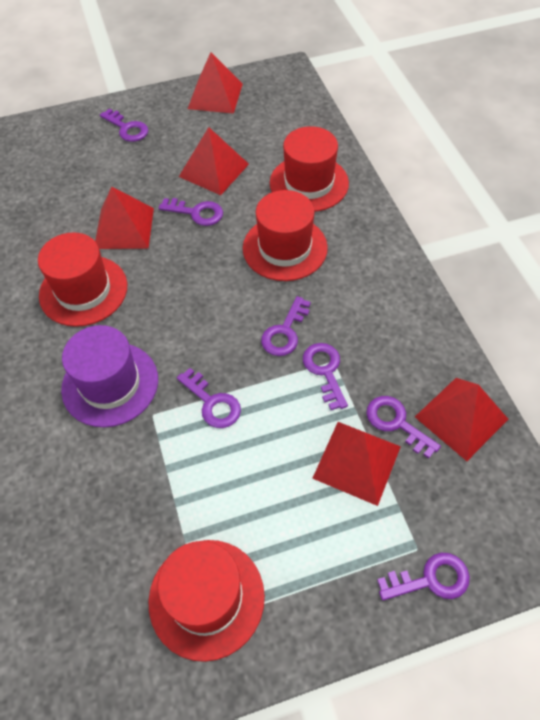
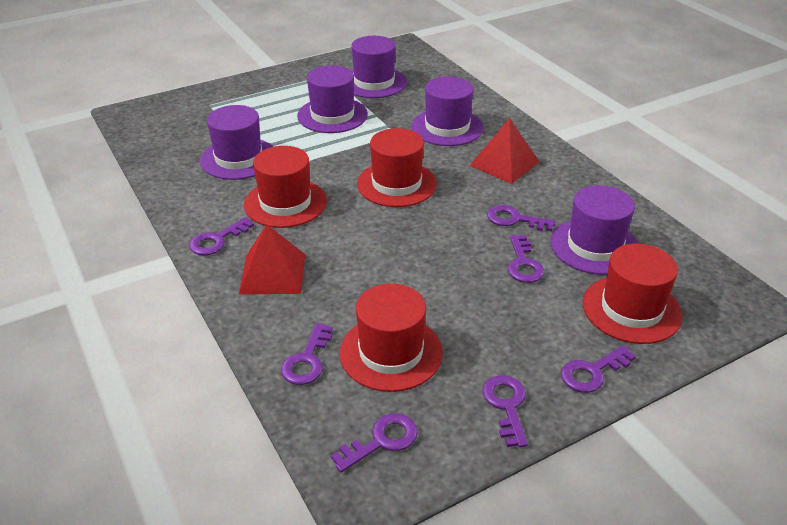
purple hat: 1 -> 5
red pyramid: 5 -> 2

